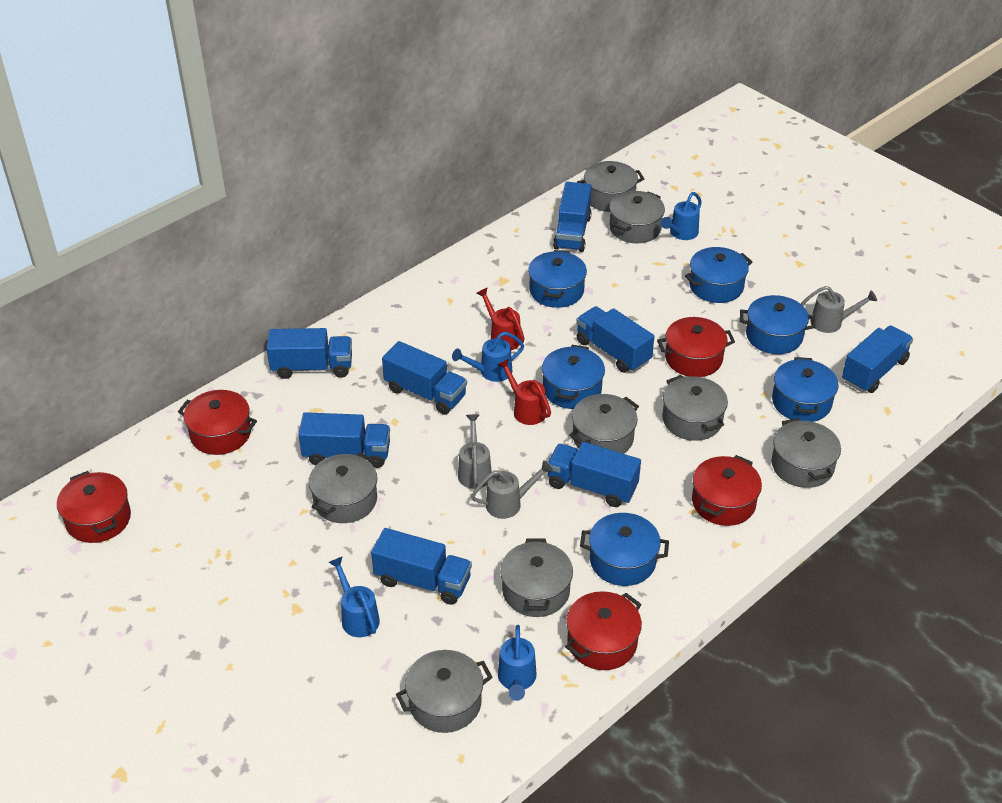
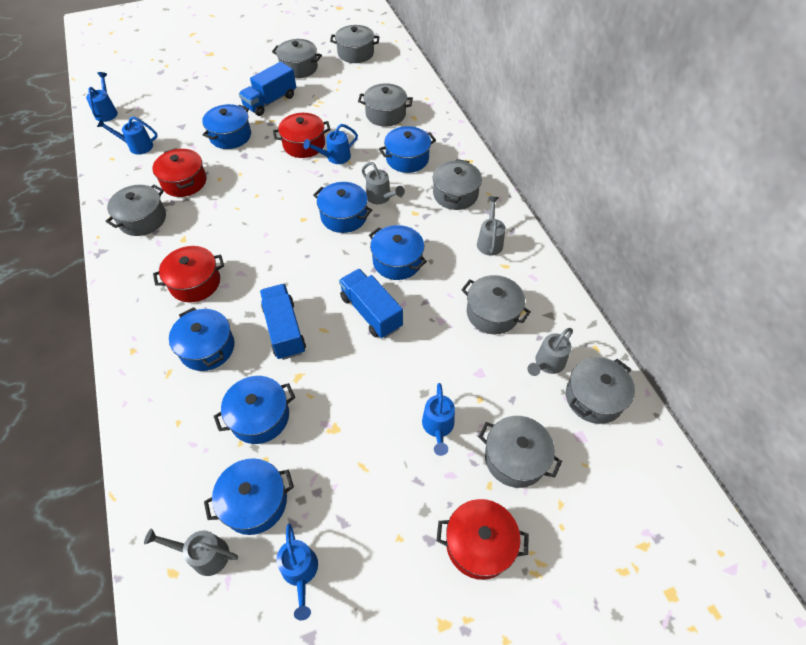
blue pot: 6 -> 7
blue truck: 8 -> 3
blue watering can: 4 -> 5
grey watering can: 3 -> 4
red pot: 5 -> 4
red watering can: 2 -> 0

